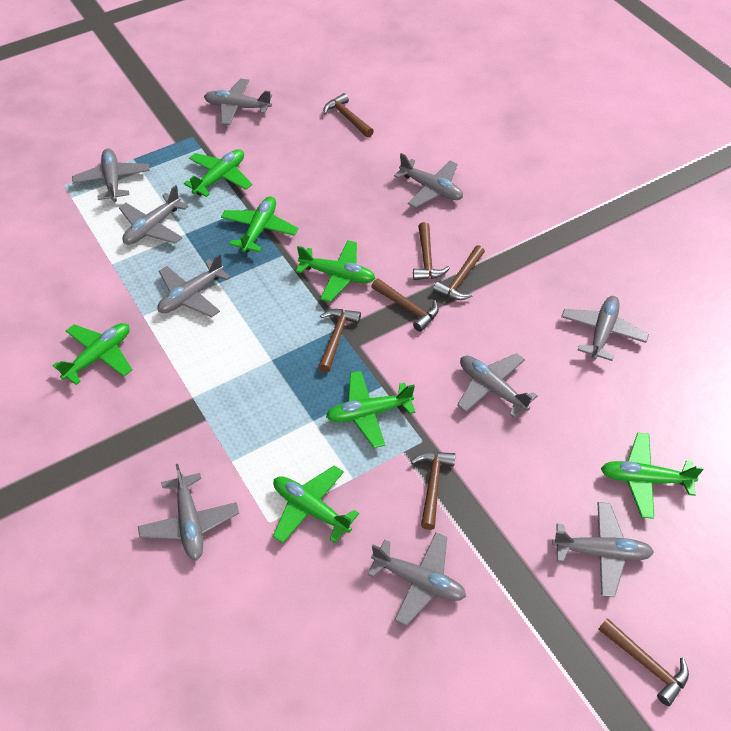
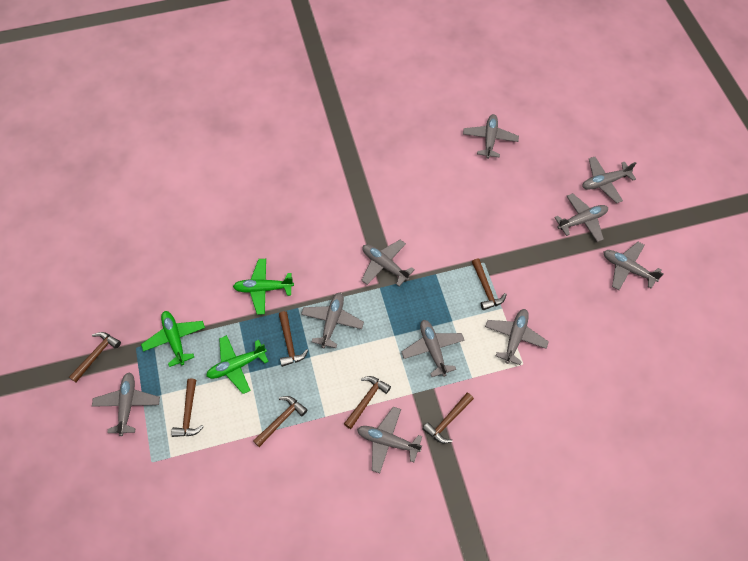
green plane: 7 -> 3

